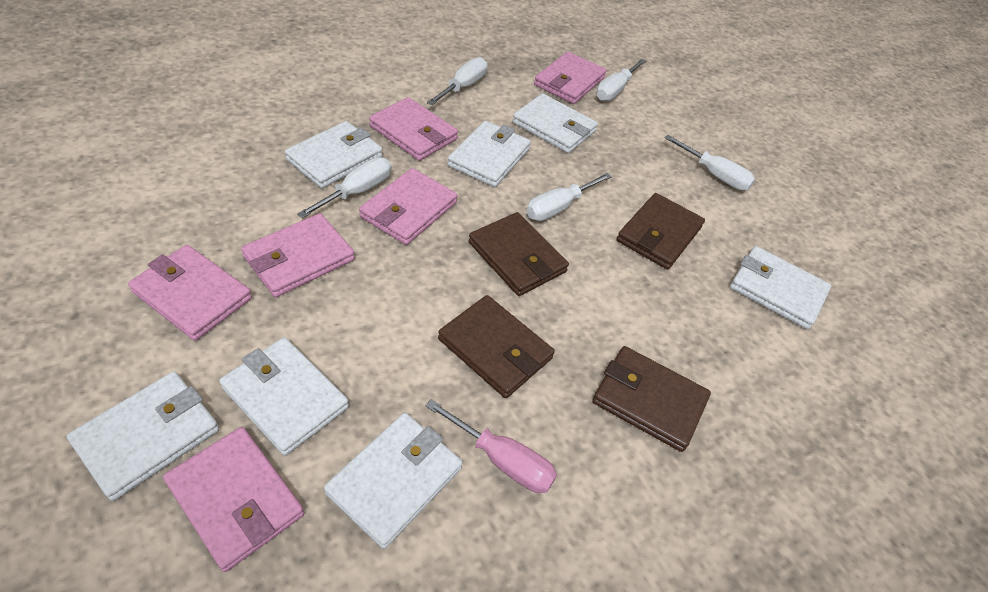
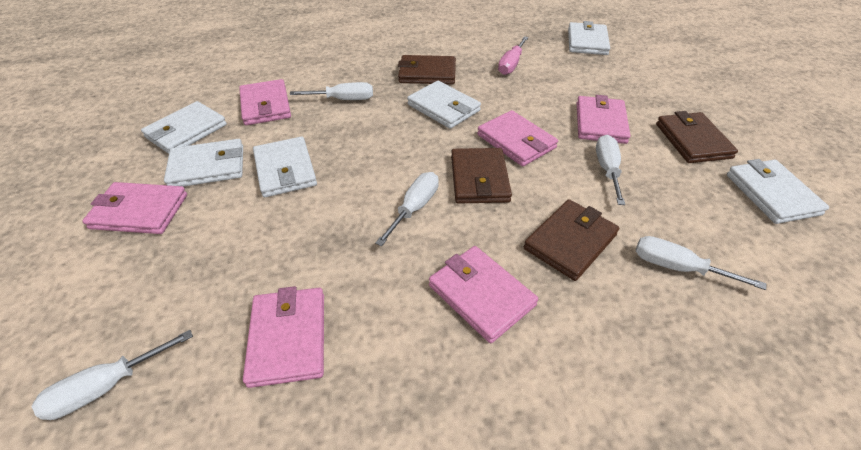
white wallet: 7 -> 6

